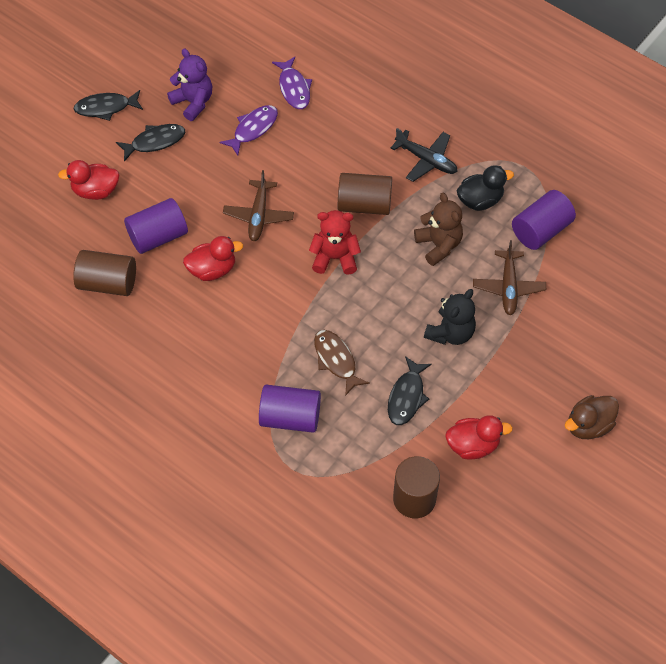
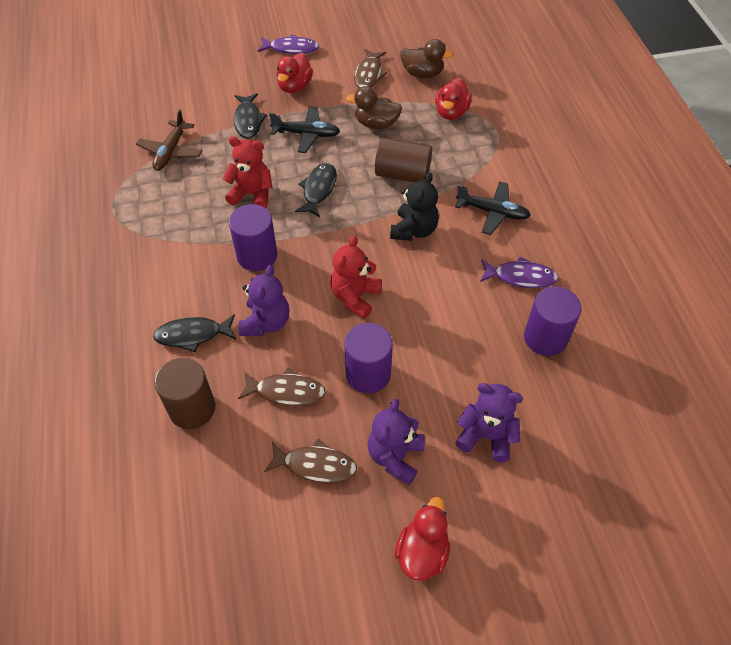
black duck: 1 -> 0
black plane: 1 -> 2
brown cylinder: 3 -> 2
brown duck: 1 -> 2
brown fish: 1 -> 3
brown plane: 2 -> 1
brown teddy bear: 1 -> 0
purple teddy bear: 1 -> 3
red teddy bear: 1 -> 2

